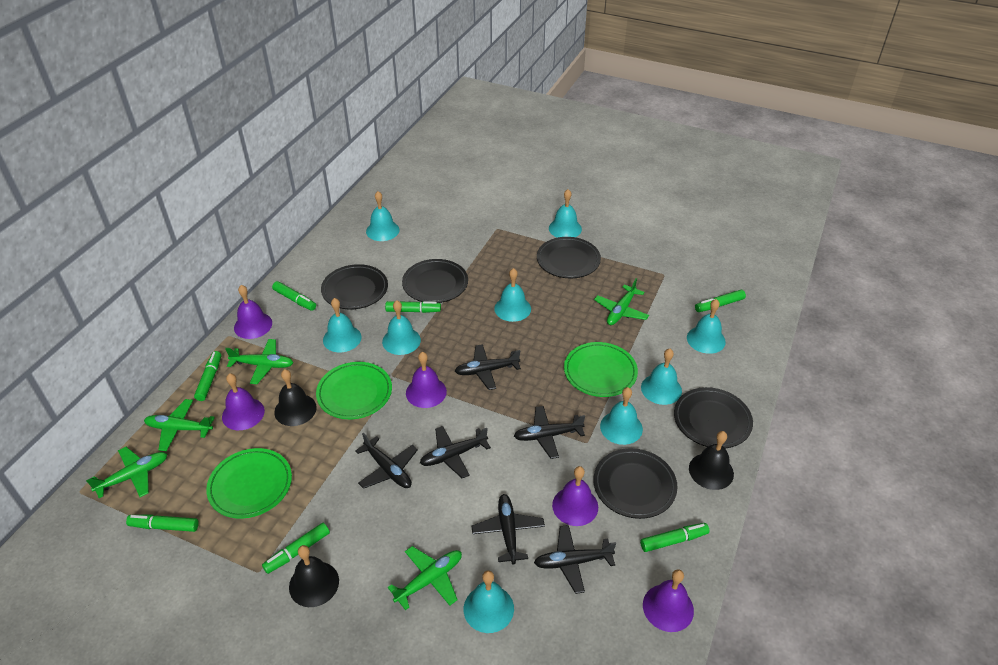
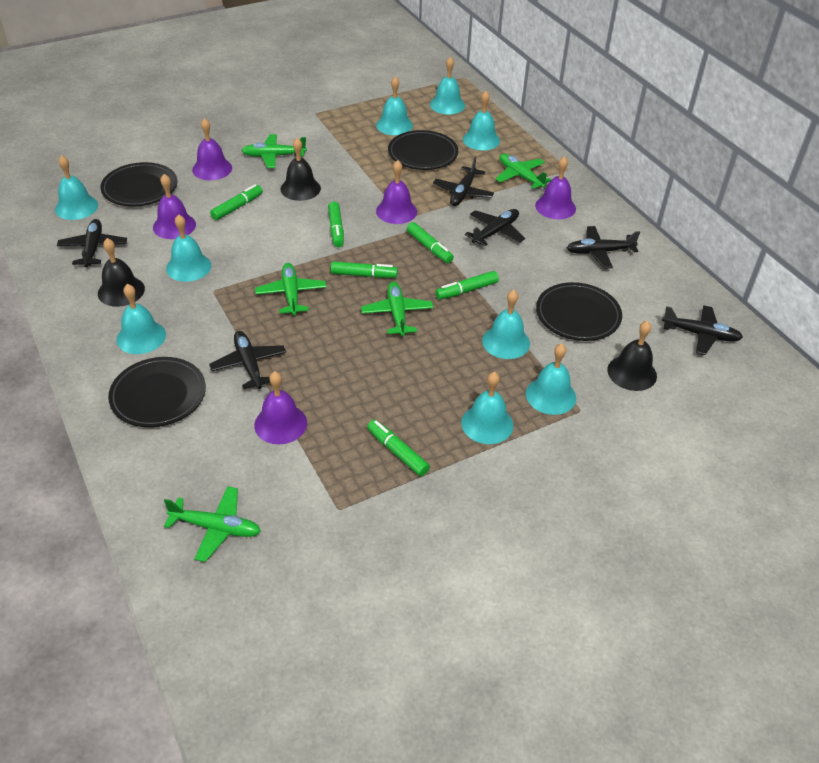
black plate: 5 -> 4
green marker: 7 -> 6
green plate: 3 -> 0

